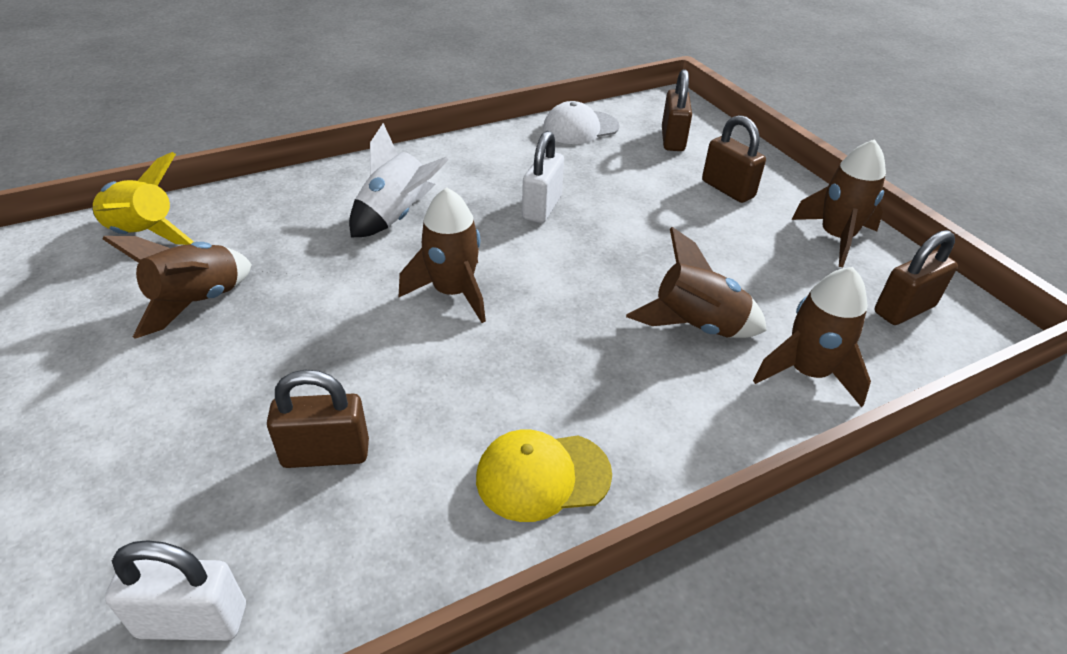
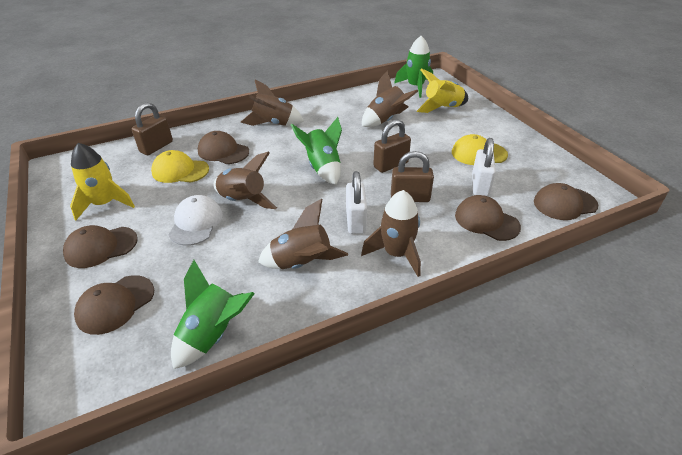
brown cap: 0 -> 5
brown padlock: 4 -> 3
green rocket: 0 -> 3
white rocket: 1 -> 0
yellow cap: 1 -> 2
yellow rocket: 1 -> 2

